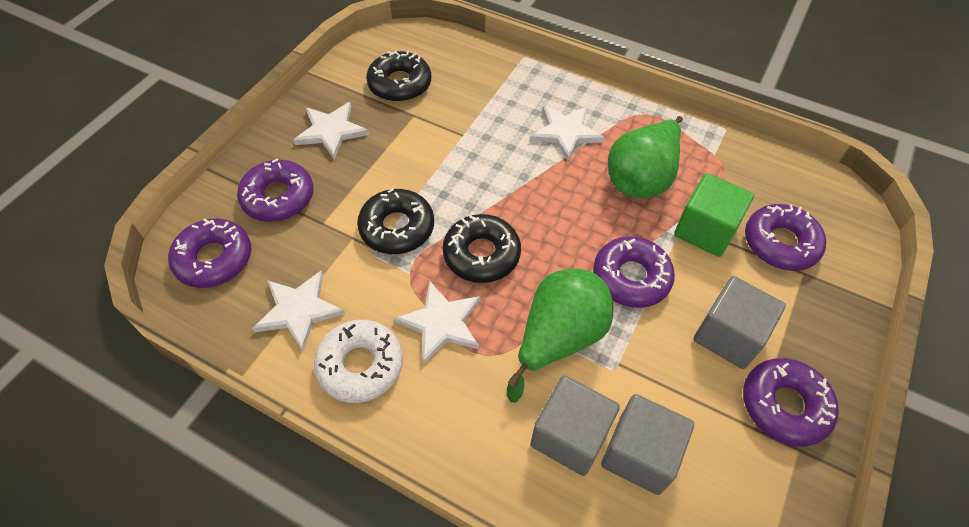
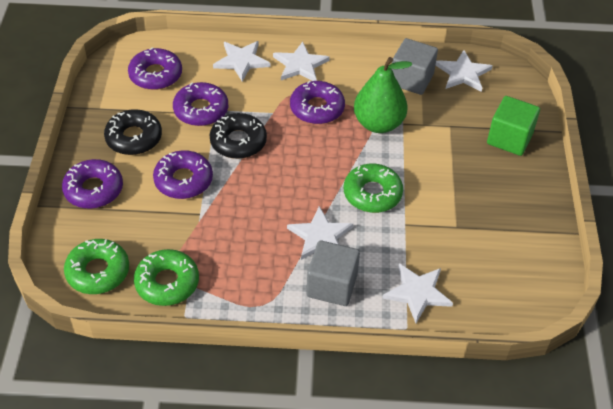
black donut: 3 -> 2
green donut: 0 -> 3
green pear: 2 -> 1
grey cube: 3 -> 2
white donut: 1 -> 0
white star: 4 -> 5

